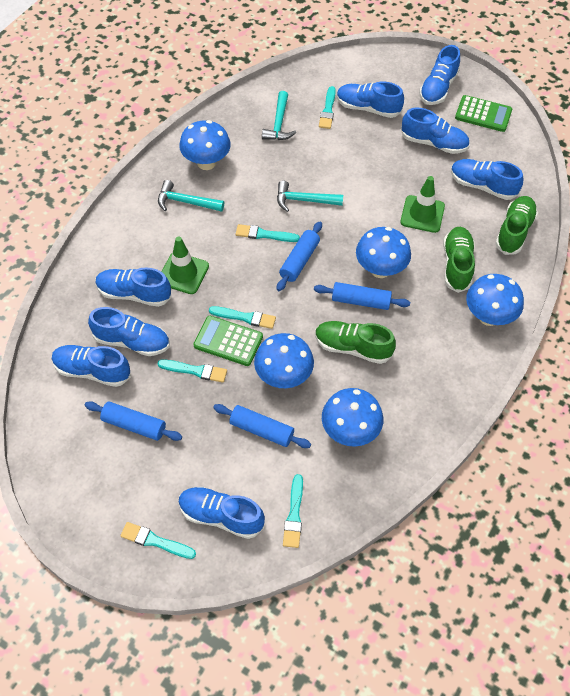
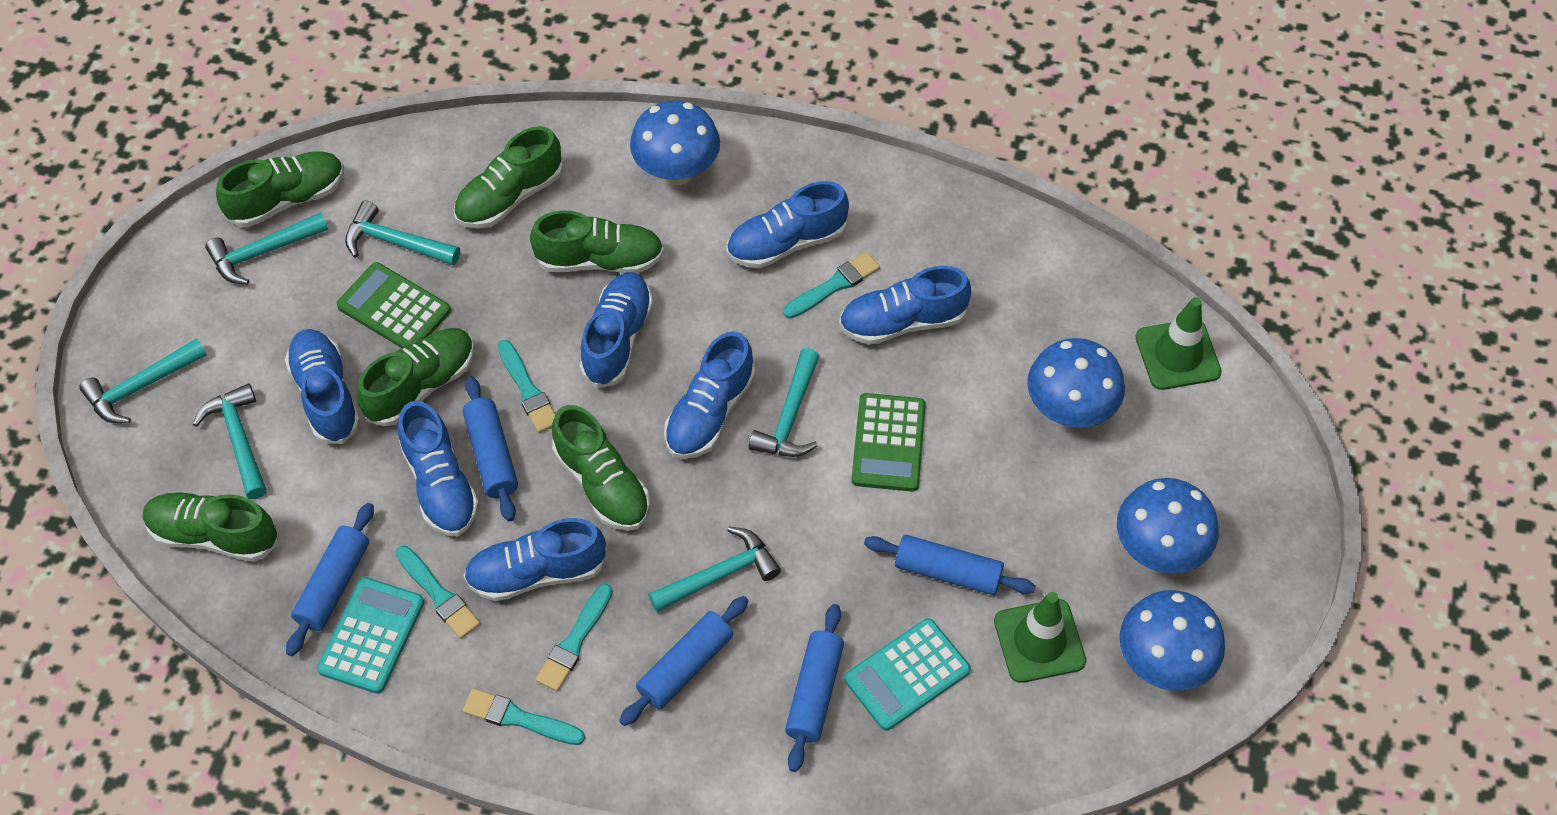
blue mushroom: 5 -> 4
blue rolling pin: 4 -> 5
blue shoe: 8 -> 7
green shoe: 3 -> 6
turquoise brush: 6 -> 5
turquoise calculator: 0 -> 2
turquoise hammer: 3 -> 6

